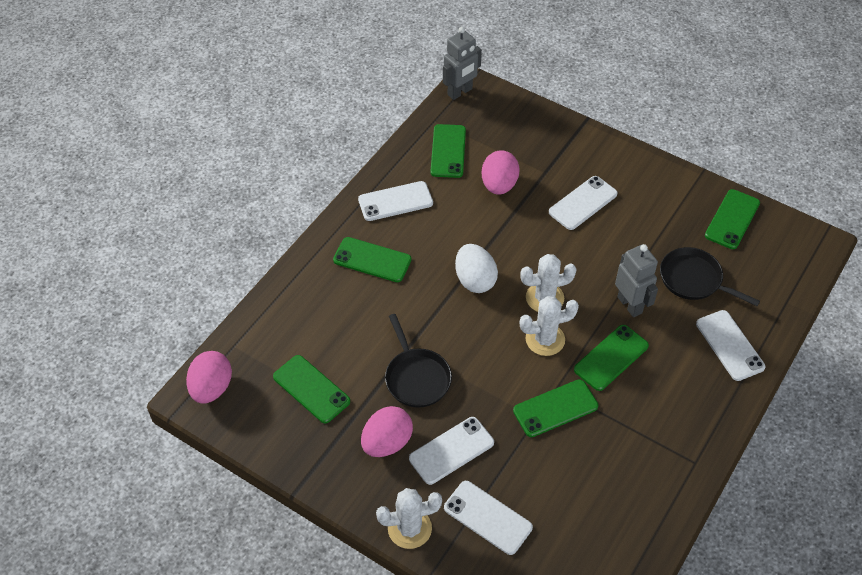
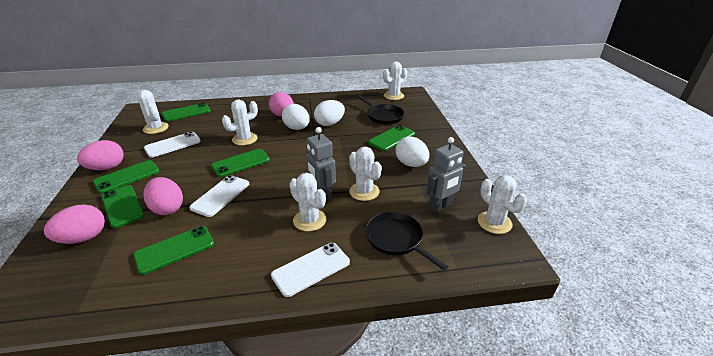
pink egg: 3 -> 4
white cactus: 3 -> 6
white egg: 1 -> 3
white phone: 5 -> 3

